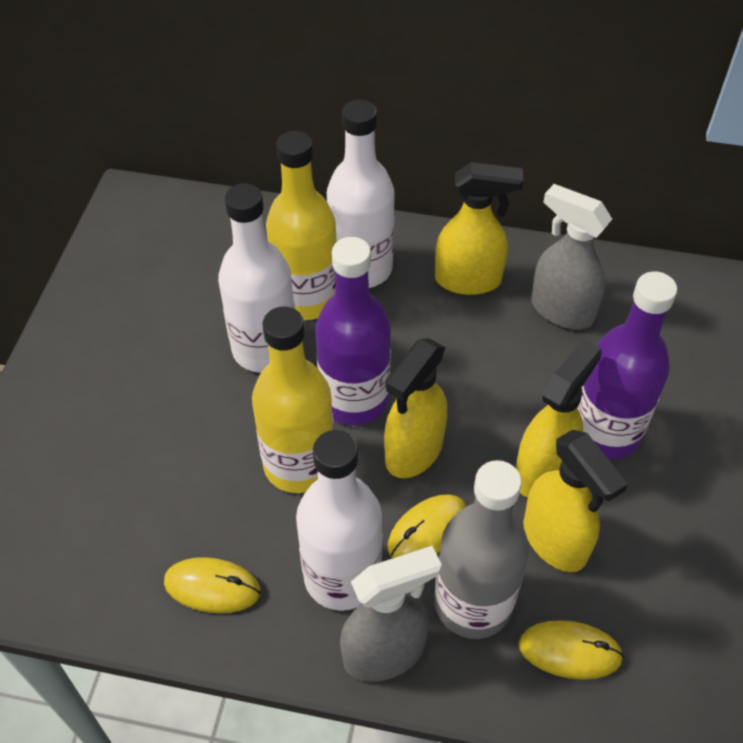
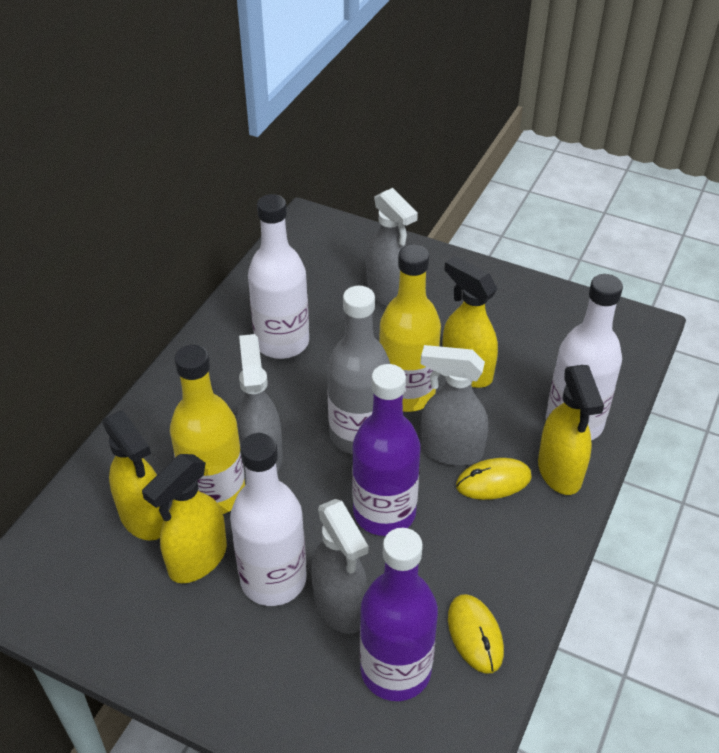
grey spray bottle: 2 -> 4
yellow mouse: 3 -> 2

